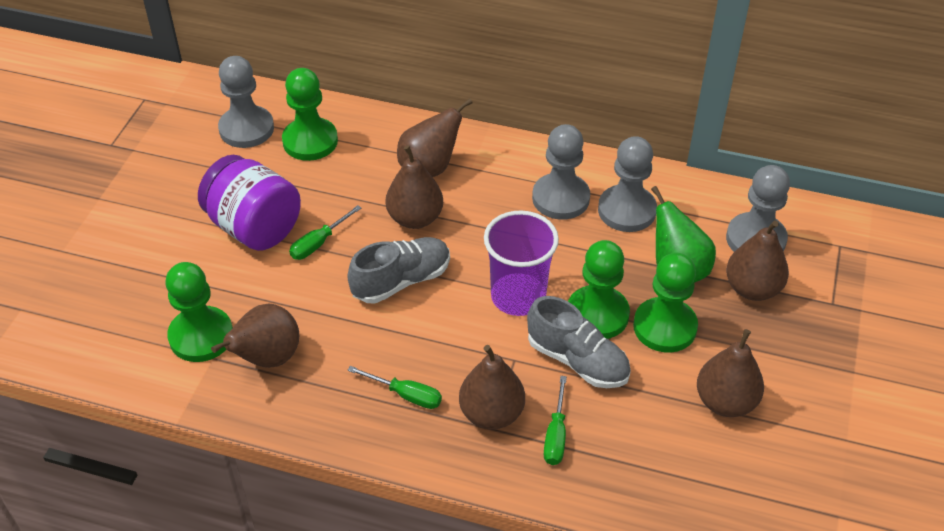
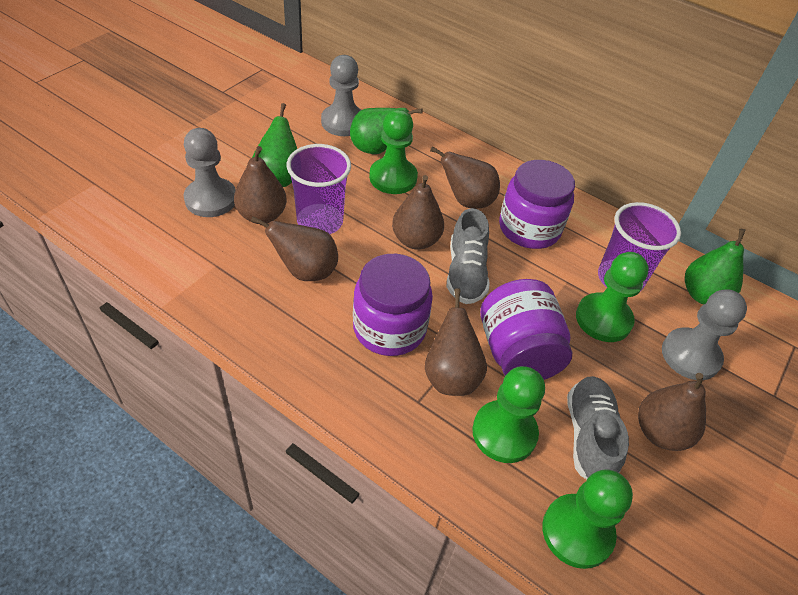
green pear: 1 -> 3
green screwdriver: 3 -> 0
grey pawn: 4 -> 3
purple cup: 1 -> 2
purple jar: 1 -> 3

